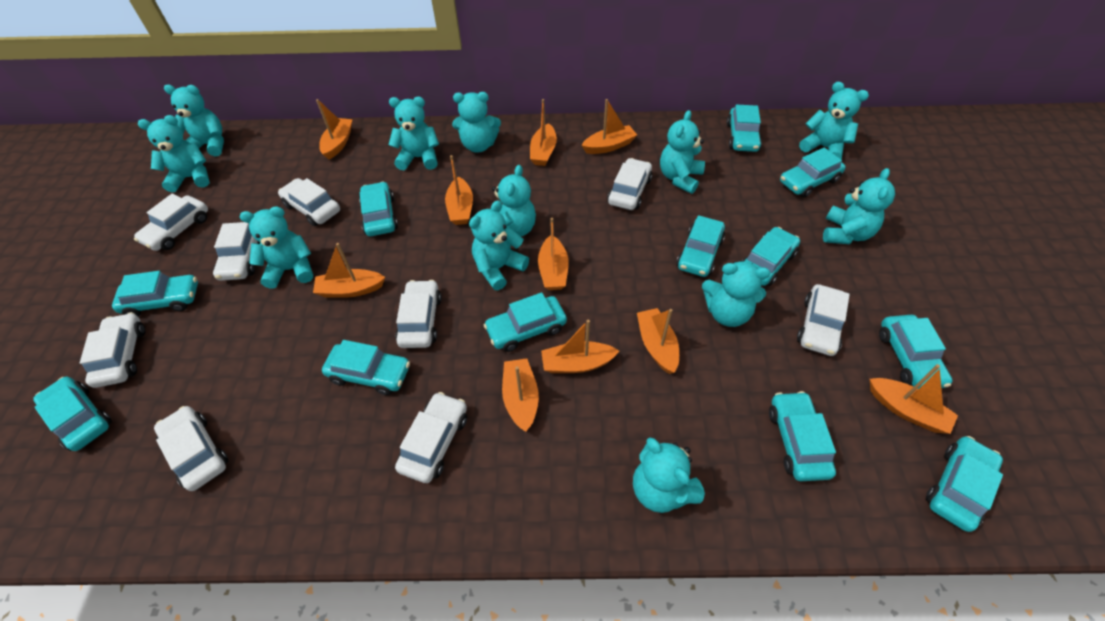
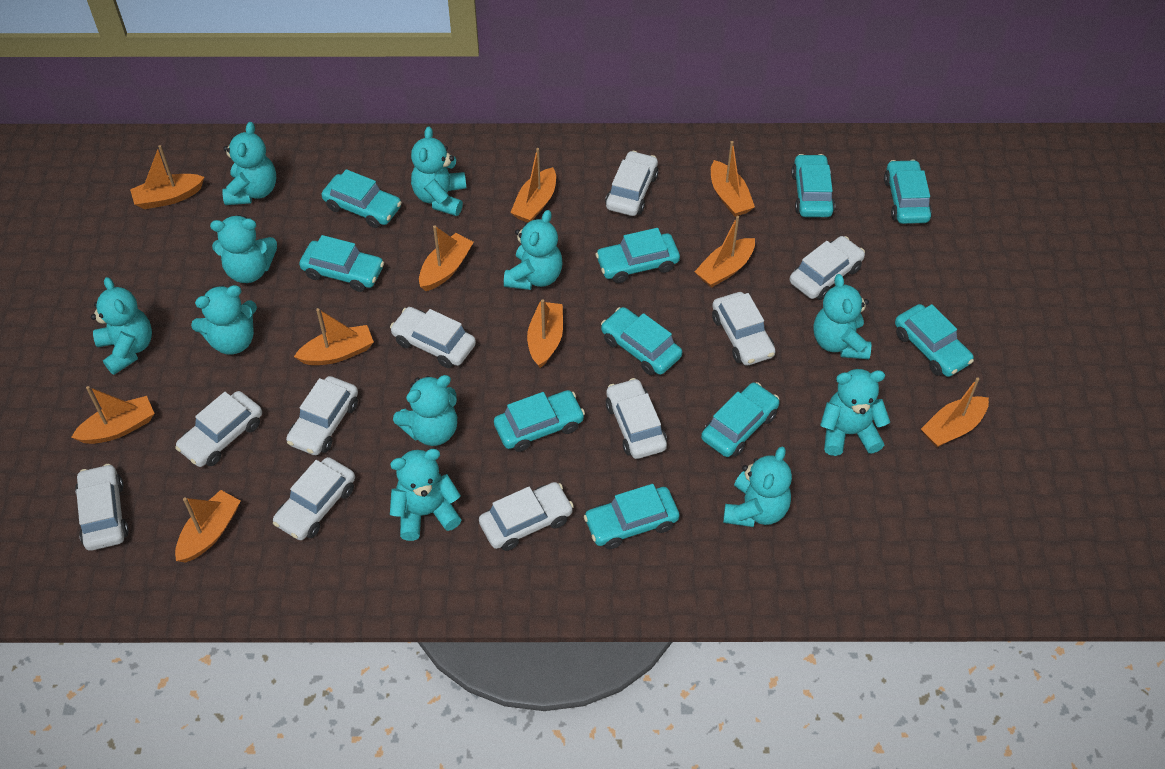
turquoise car: 12 -> 10
turquoise teddy bear: 12 -> 11
white car: 9 -> 10

